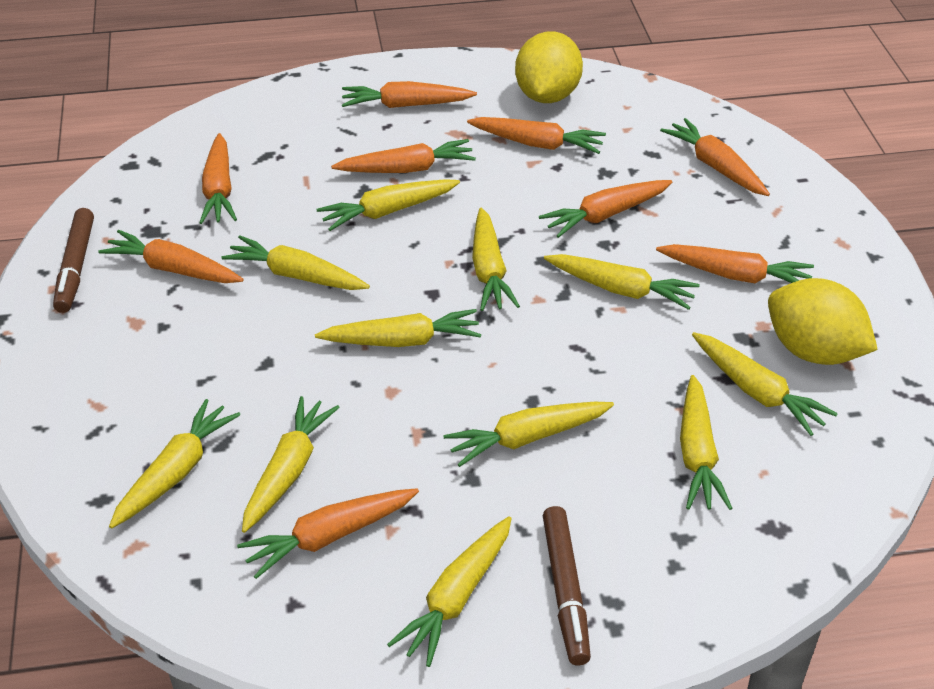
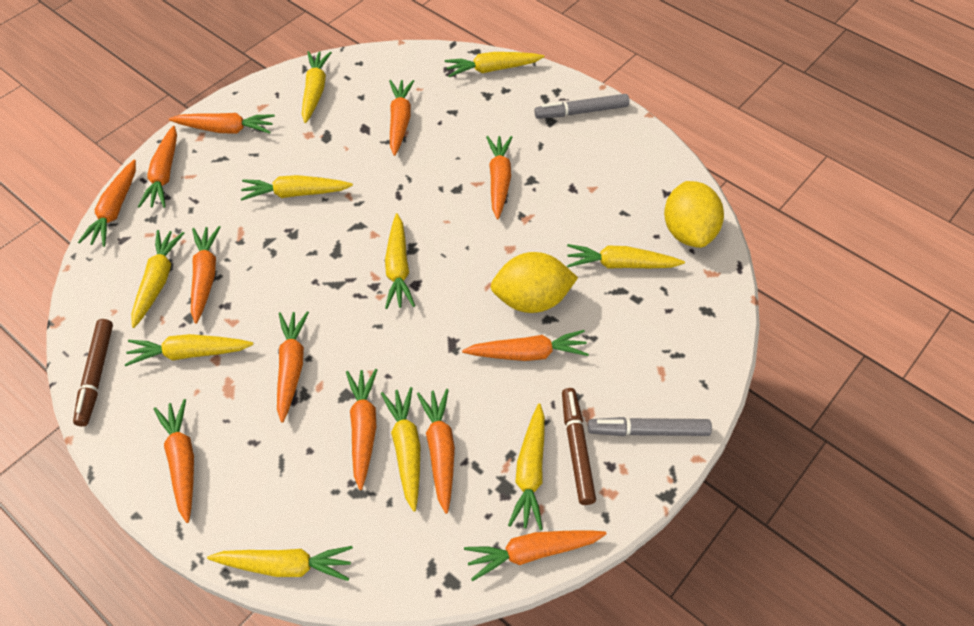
grey marker: 0 -> 2
orange carrot: 9 -> 12
yellow carrot: 11 -> 10

